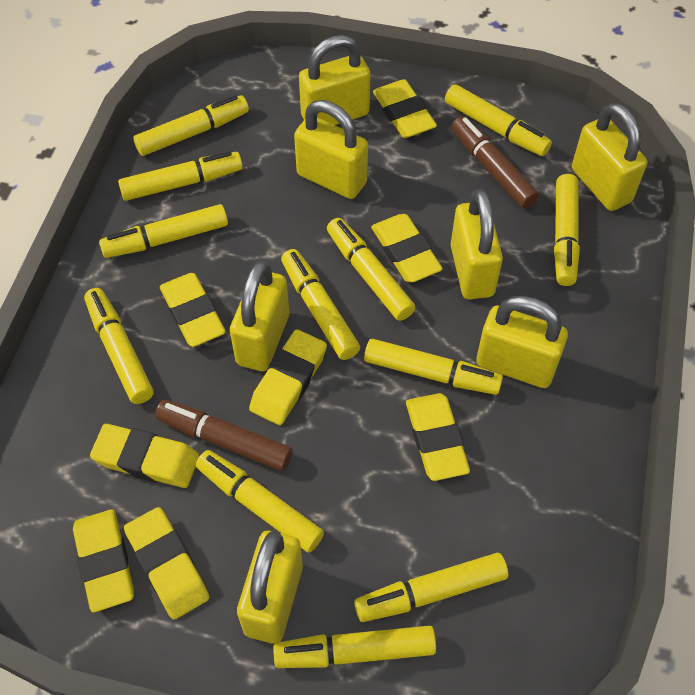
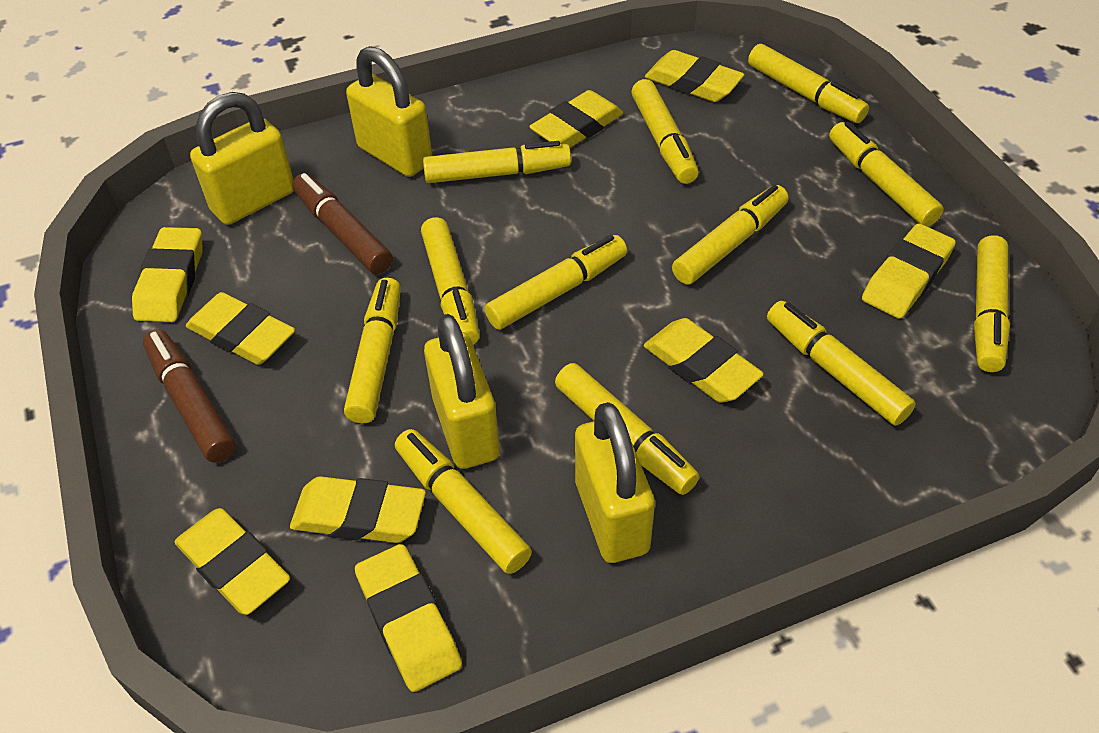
yellow eraser: 8 -> 9
yellow padlock: 7 -> 4

